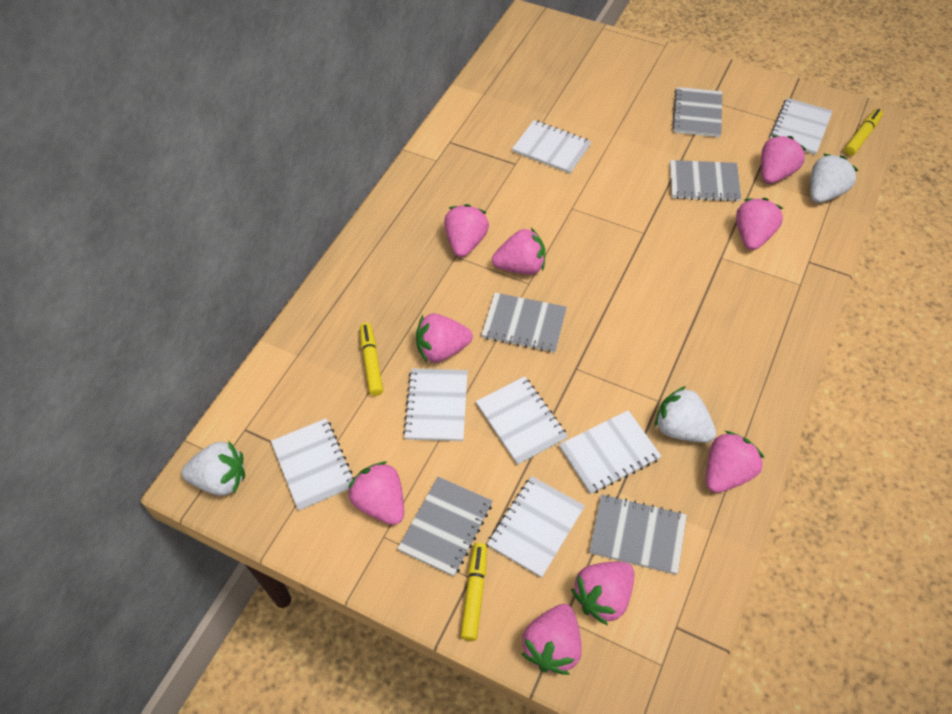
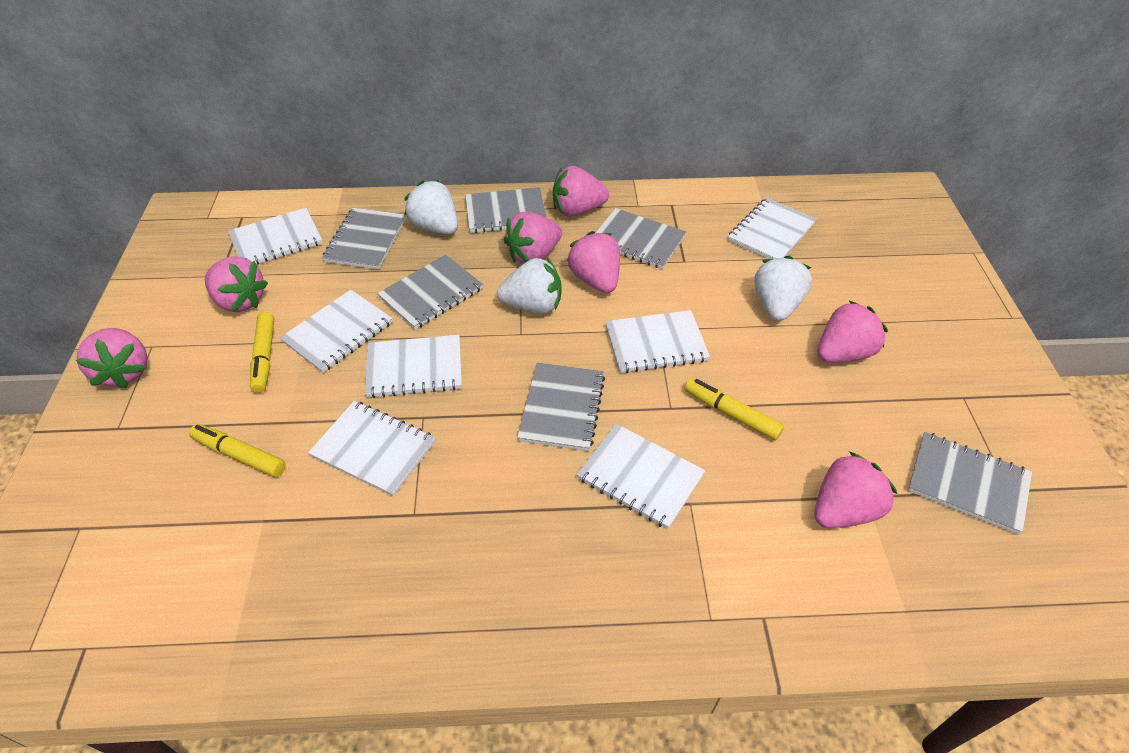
grey notebook: 5 -> 6
pink strawberry: 9 -> 7

